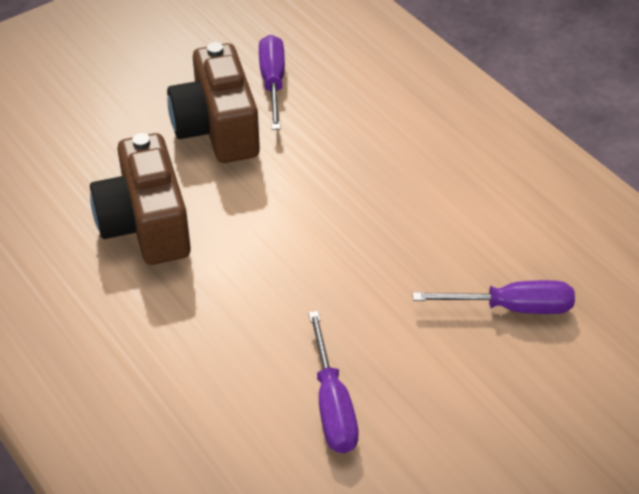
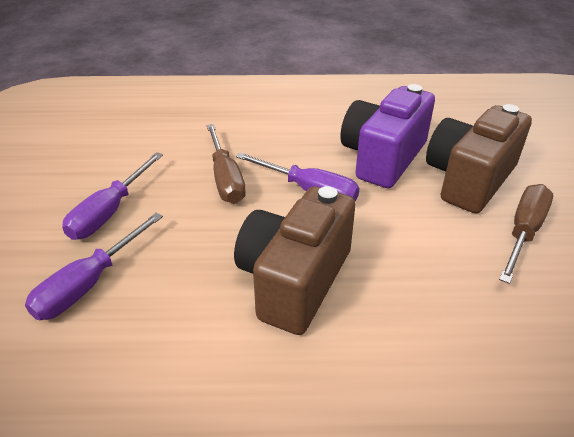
brown screwdriver: 0 -> 2
purple camera: 0 -> 1

